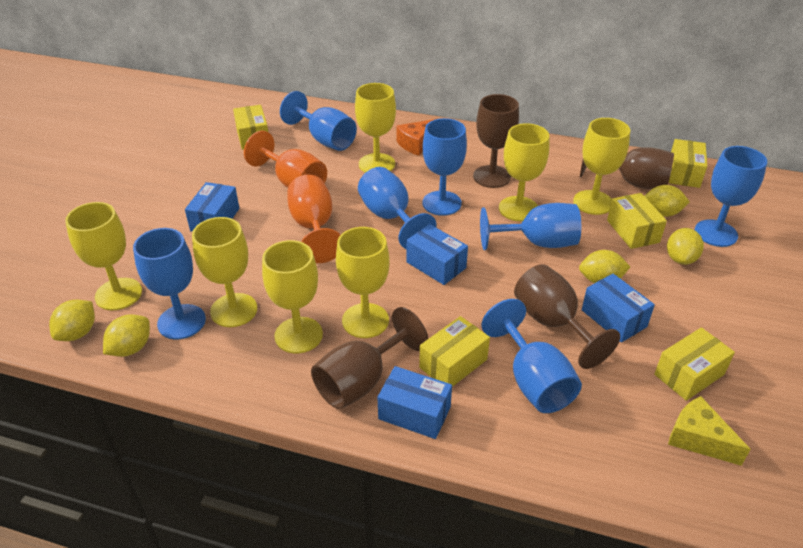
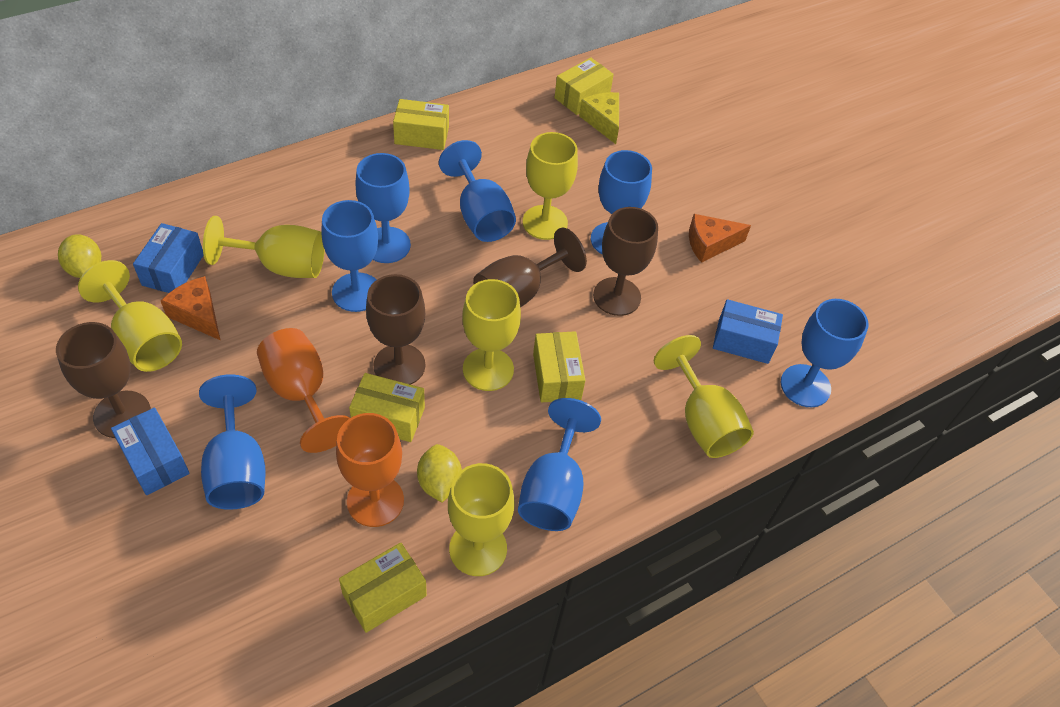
blue box: 4 -> 3
orange cheese: 1 -> 2
yellow goblet: 7 -> 6
yellow lemon: 5 -> 2

